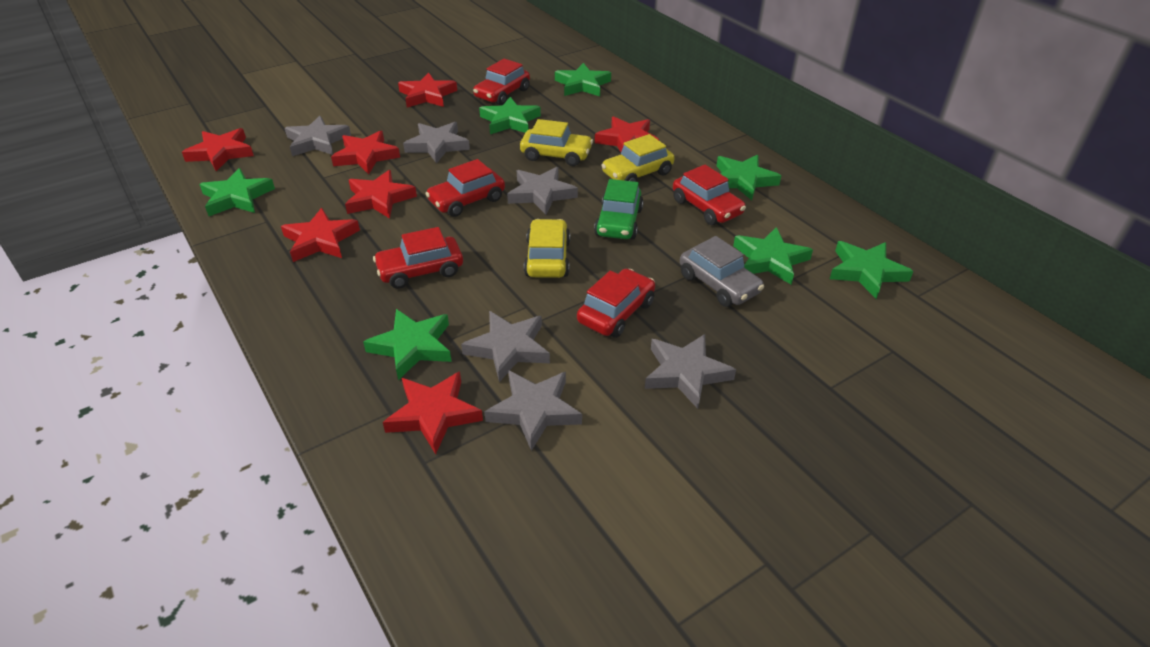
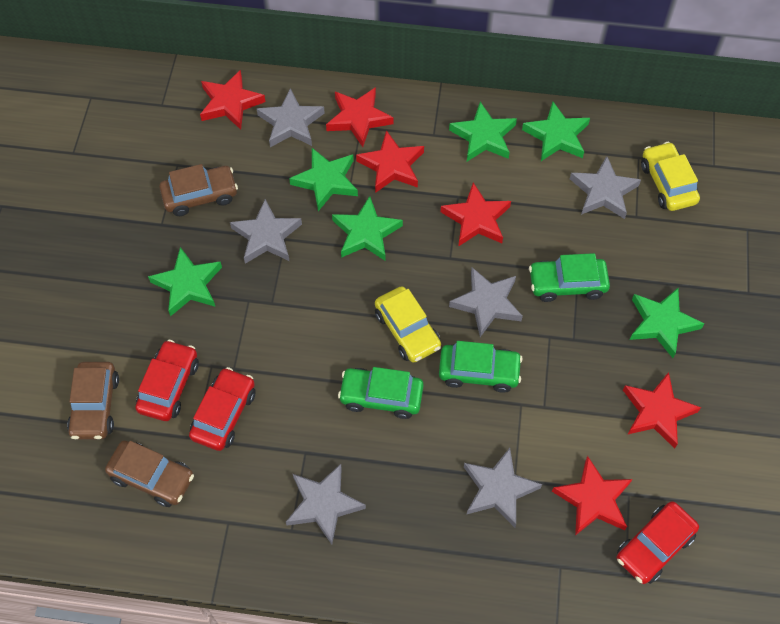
brown car: 0 -> 3
green car: 1 -> 3
green star: 7 -> 6
grey car: 1 -> 0
red car: 5 -> 3
red star: 7 -> 6
yellow car: 3 -> 2

